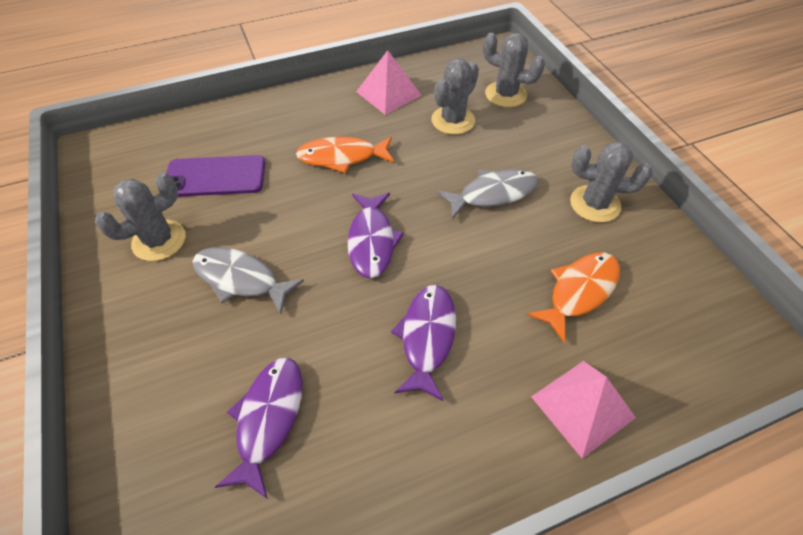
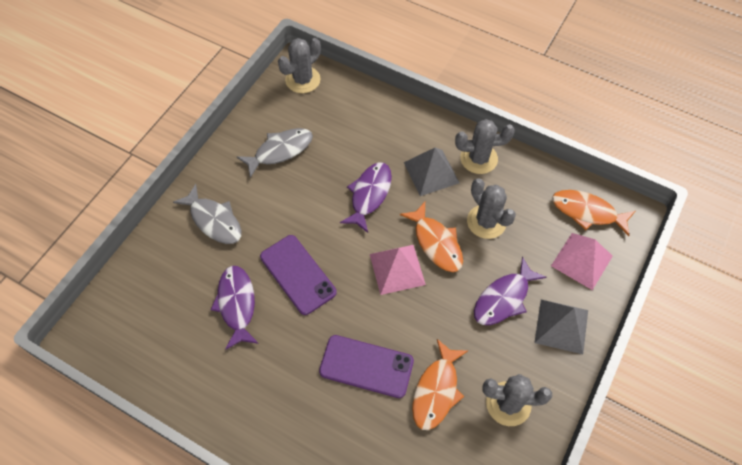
grey pyramid: 0 -> 2
orange fish: 2 -> 3
purple phone: 1 -> 2

